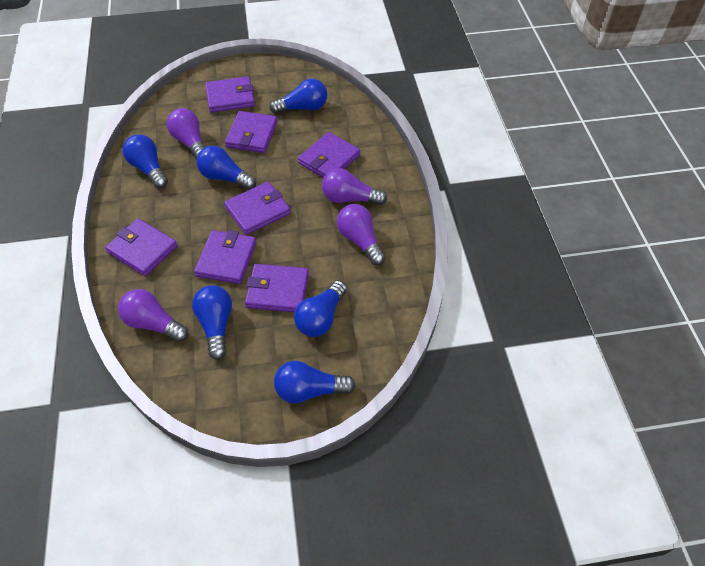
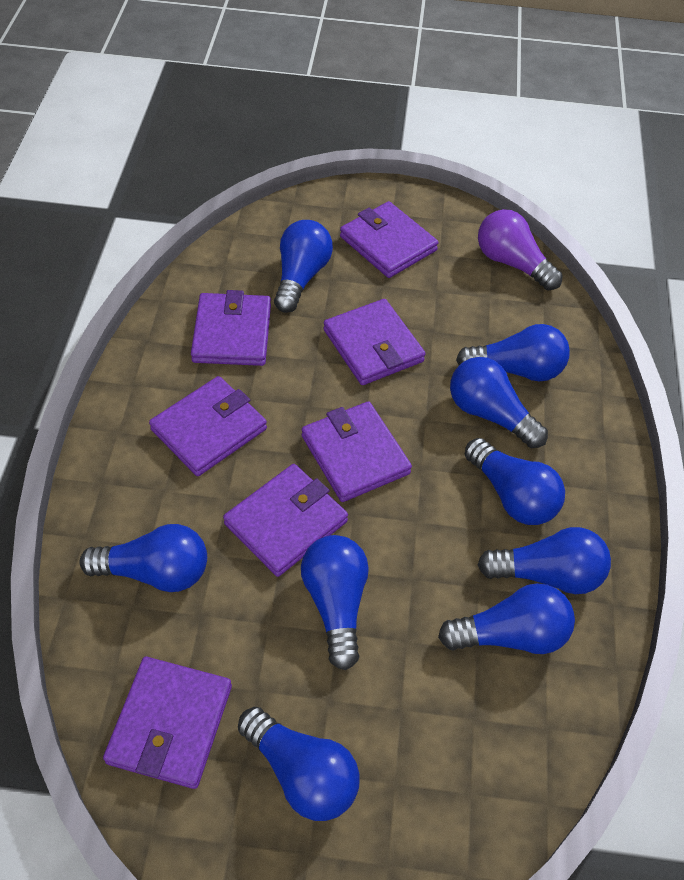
blue light bulb: 6 -> 9
purple light bulb: 4 -> 1

